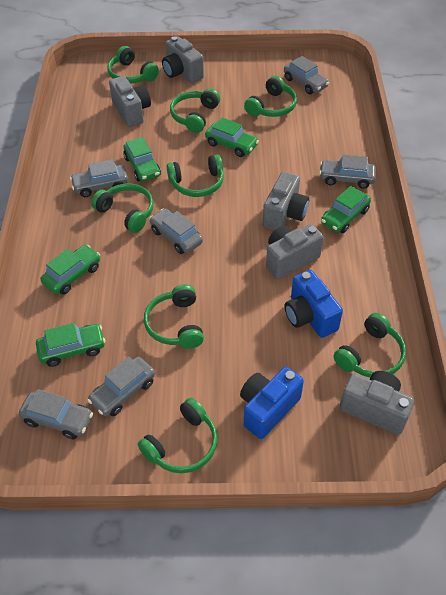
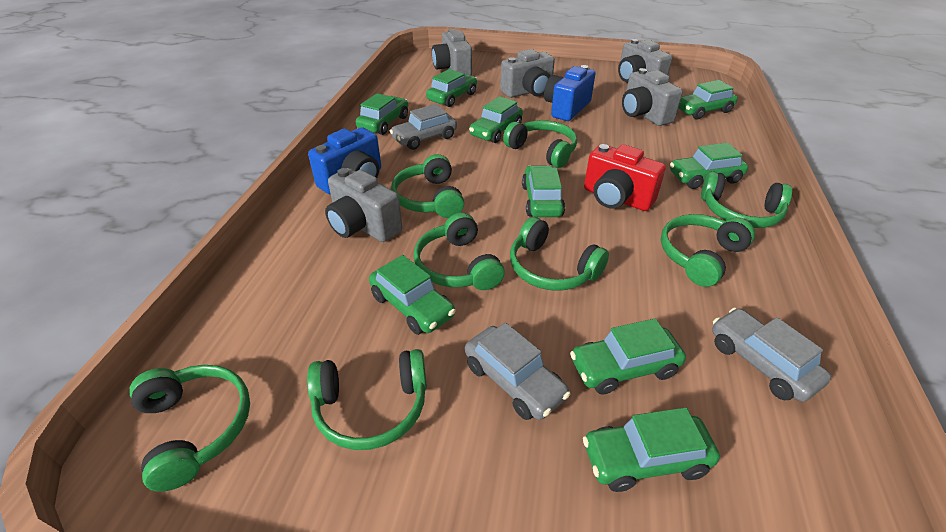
green car: 5 -> 9
grey car: 6 -> 3
red camera: 0 -> 1

